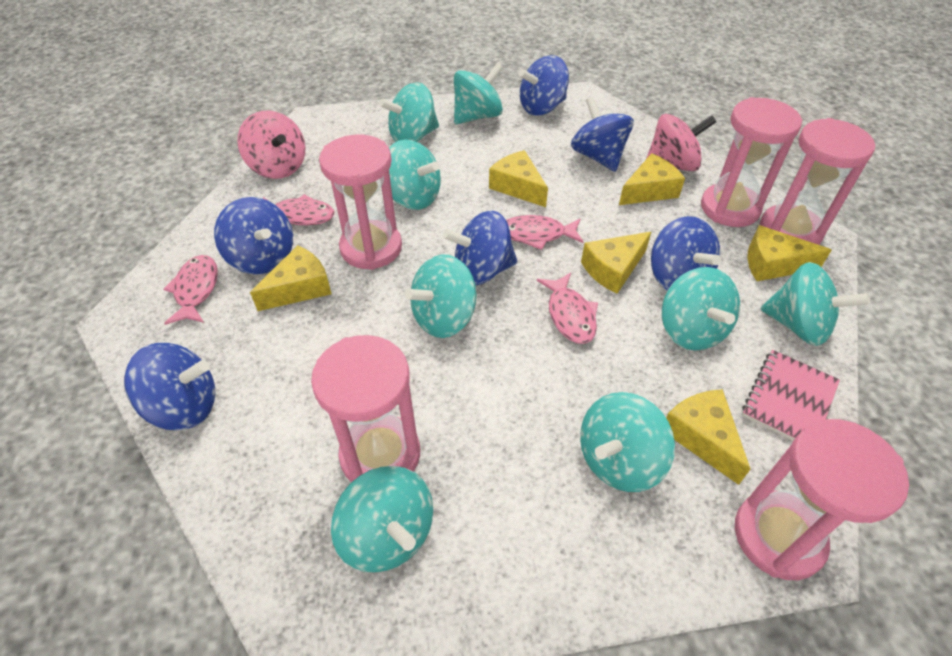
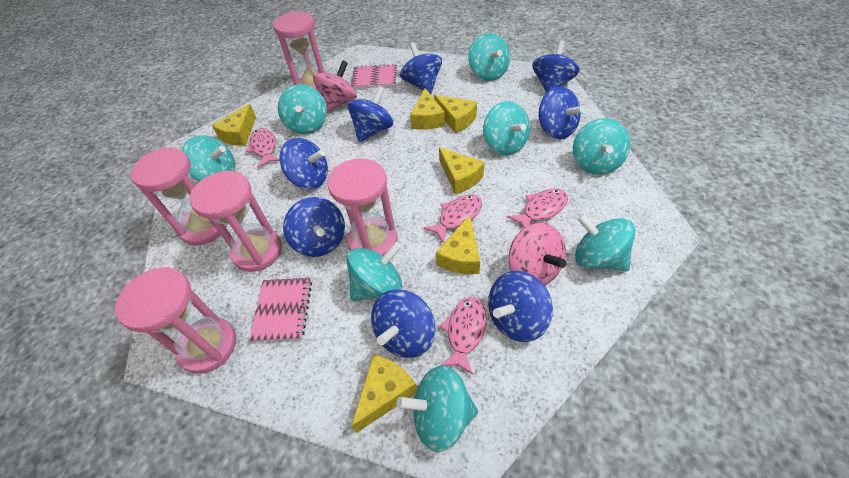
blue spinning top: 6 -> 8
pink notebook: 1 -> 2

